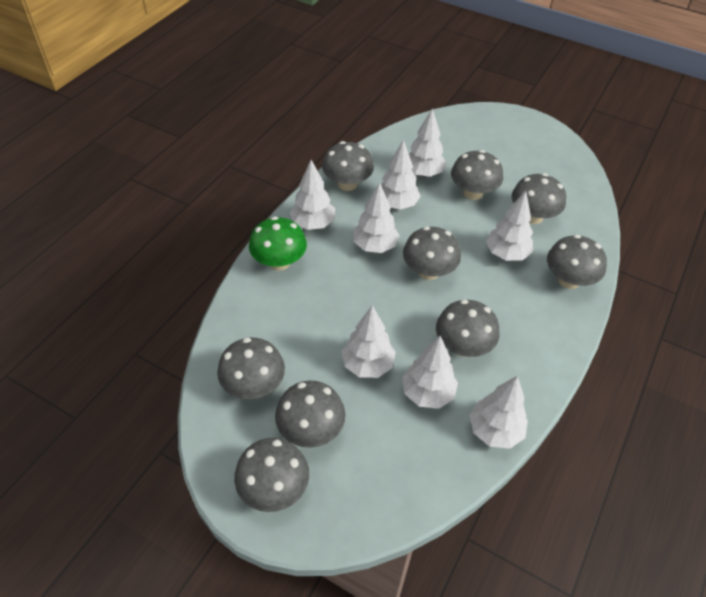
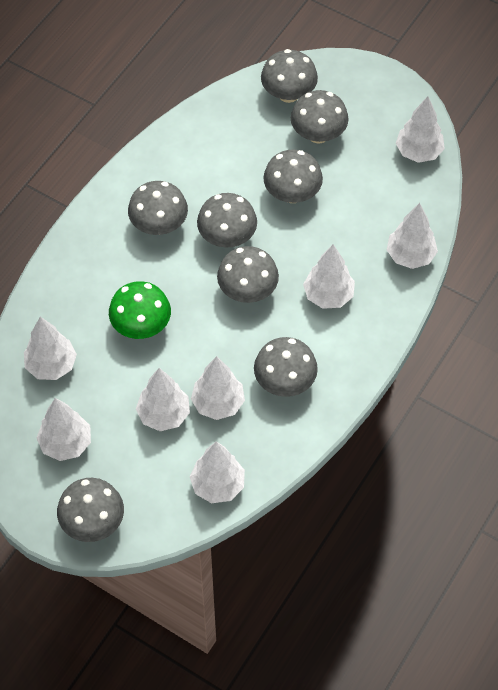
grey mushroom: 9 -> 8

